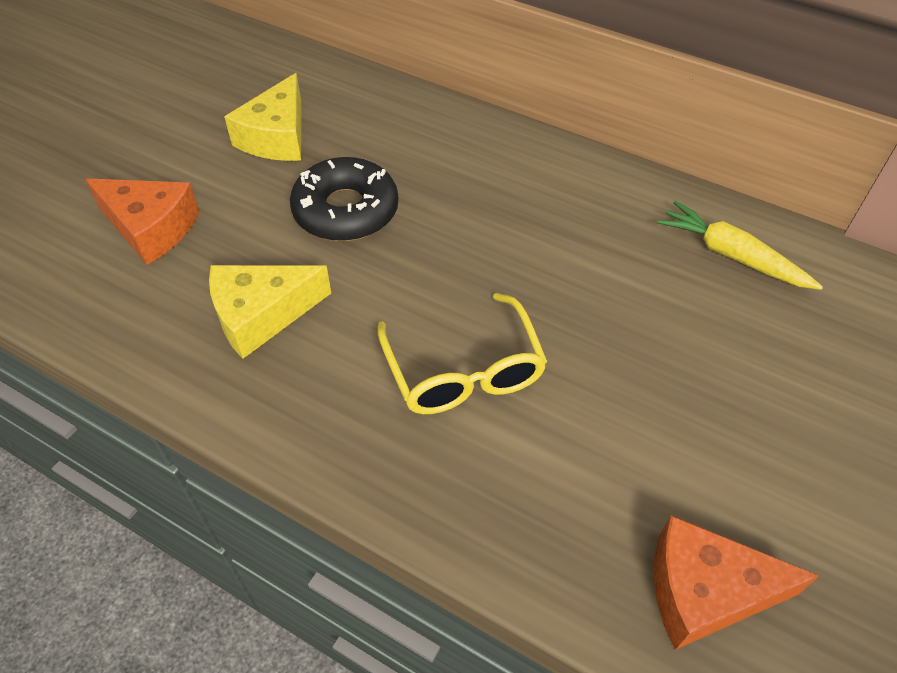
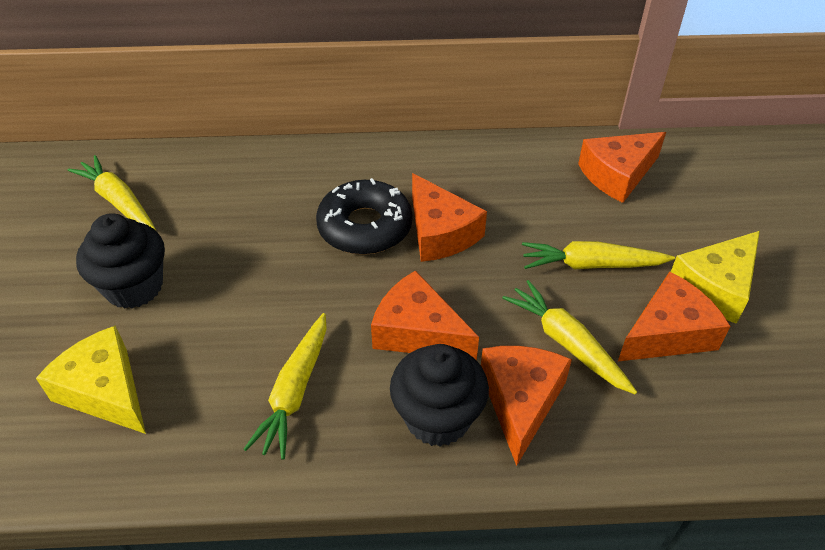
black cupcake: 0 -> 2
orange cheese: 2 -> 5
yellow carrot: 1 -> 4
yellow glasses: 1 -> 0

